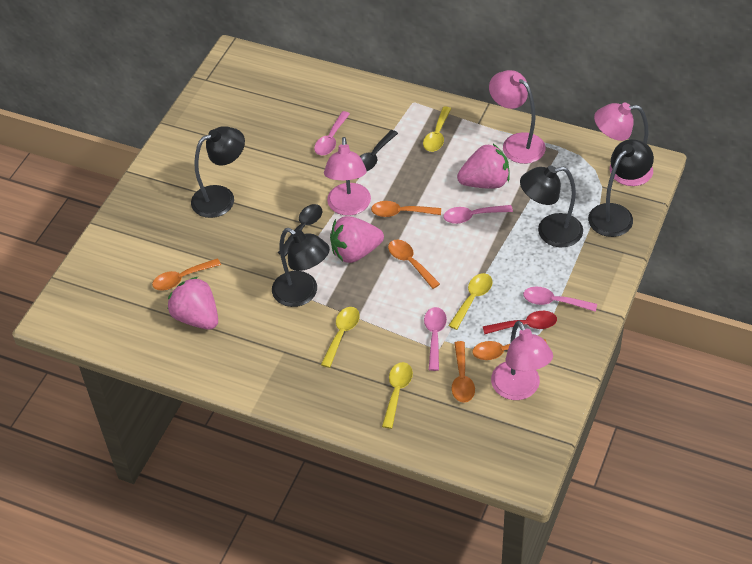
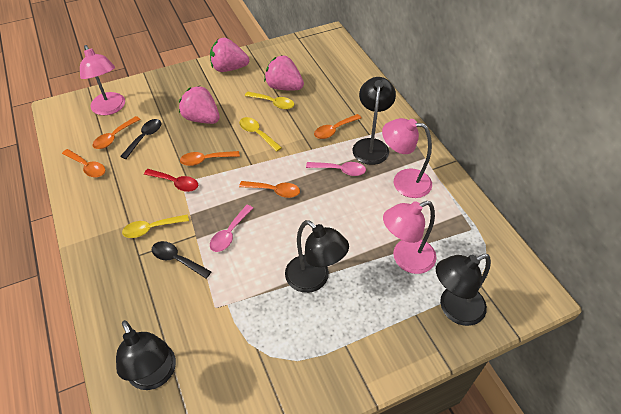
pink lamp: 4 -> 3
pink spoon: 4 -> 2
yellow spoon: 4 -> 3

